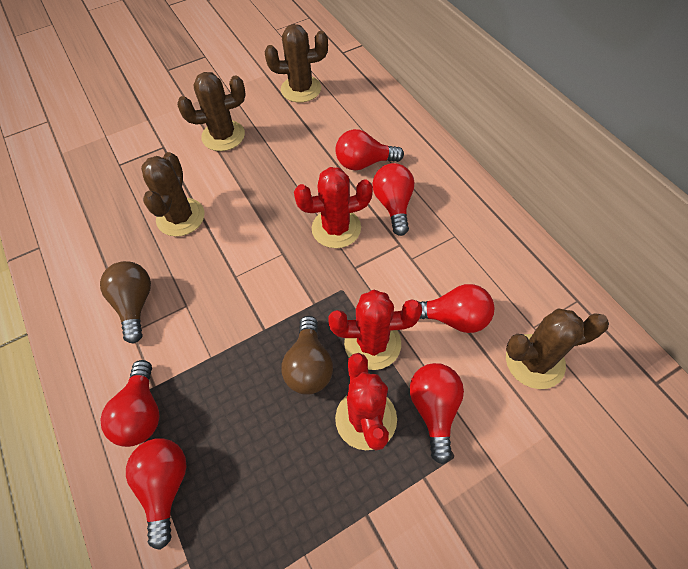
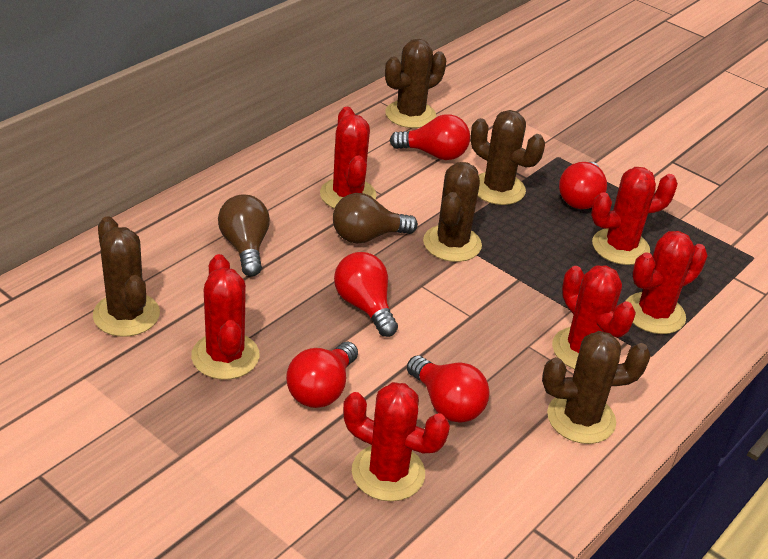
brown cactus: 4 -> 5
red cactus: 3 -> 6
red light bulb: 6 -> 5

